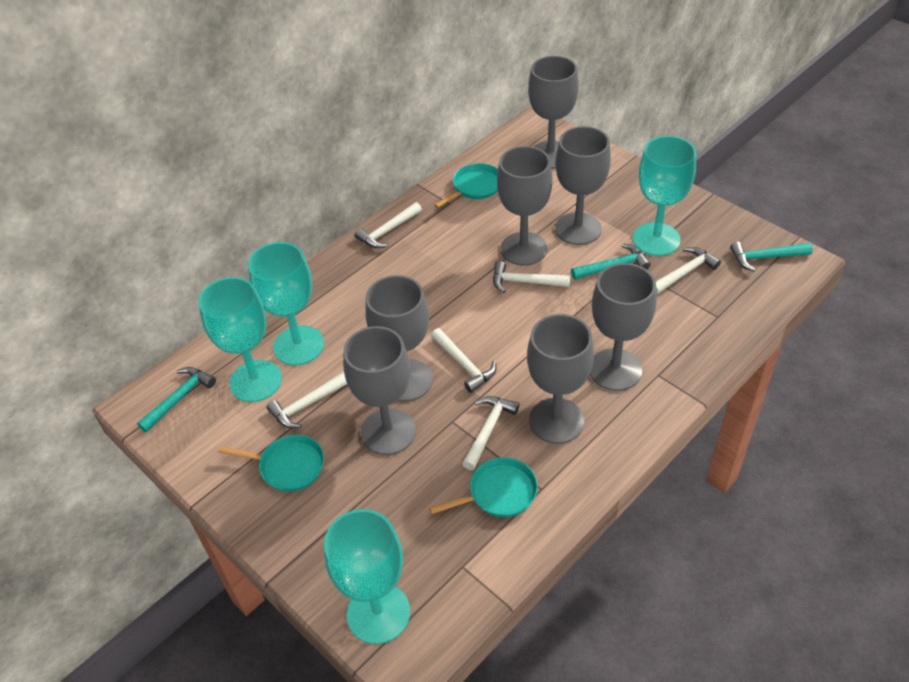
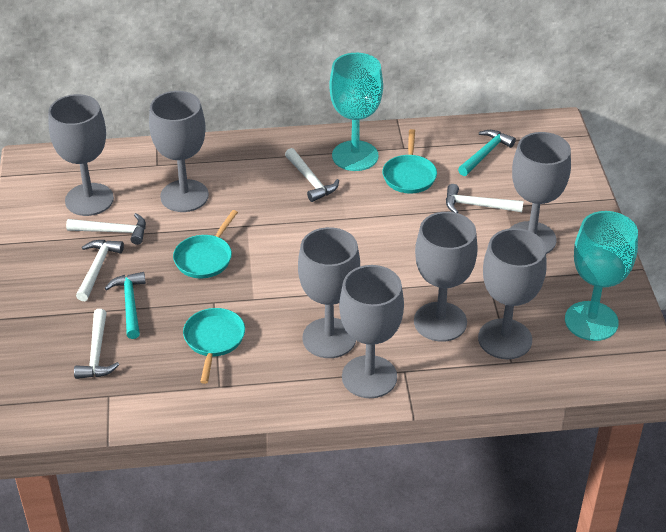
turquoise goblet: 4 -> 2
turquoise hammer: 3 -> 2
white hammer: 6 -> 5

